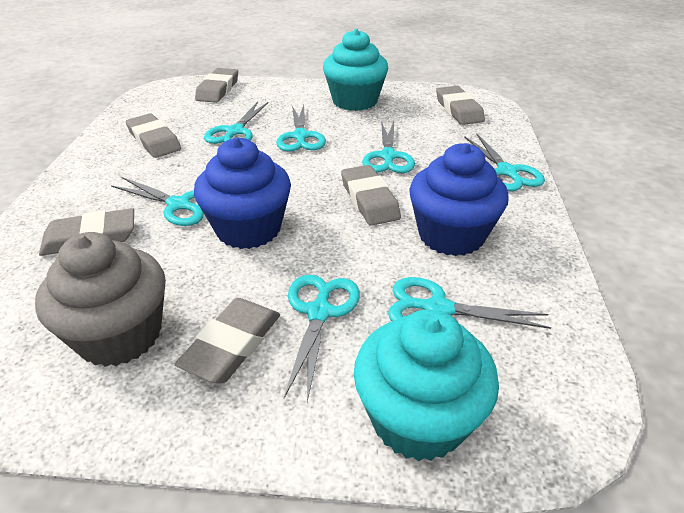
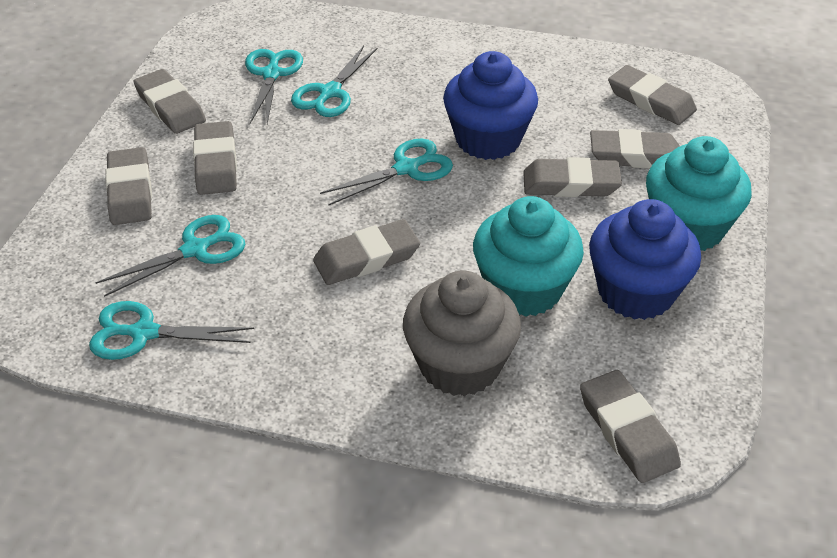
grey eraser: 6 -> 8
turquoise scissors: 7 -> 5

